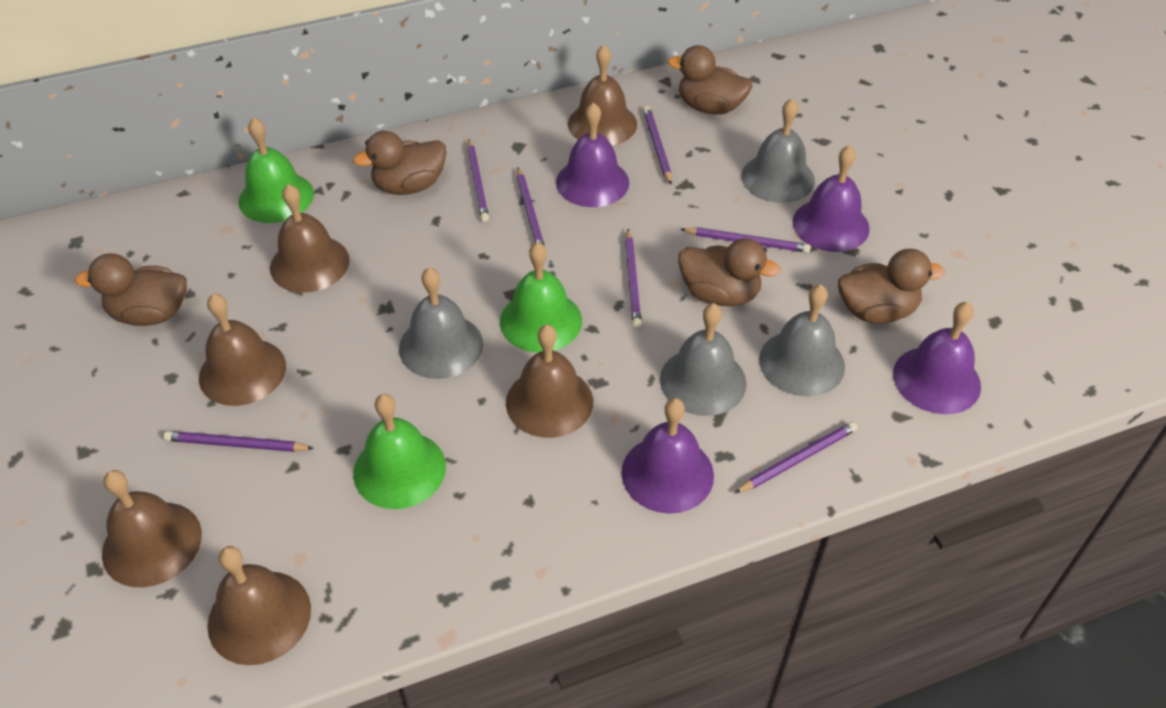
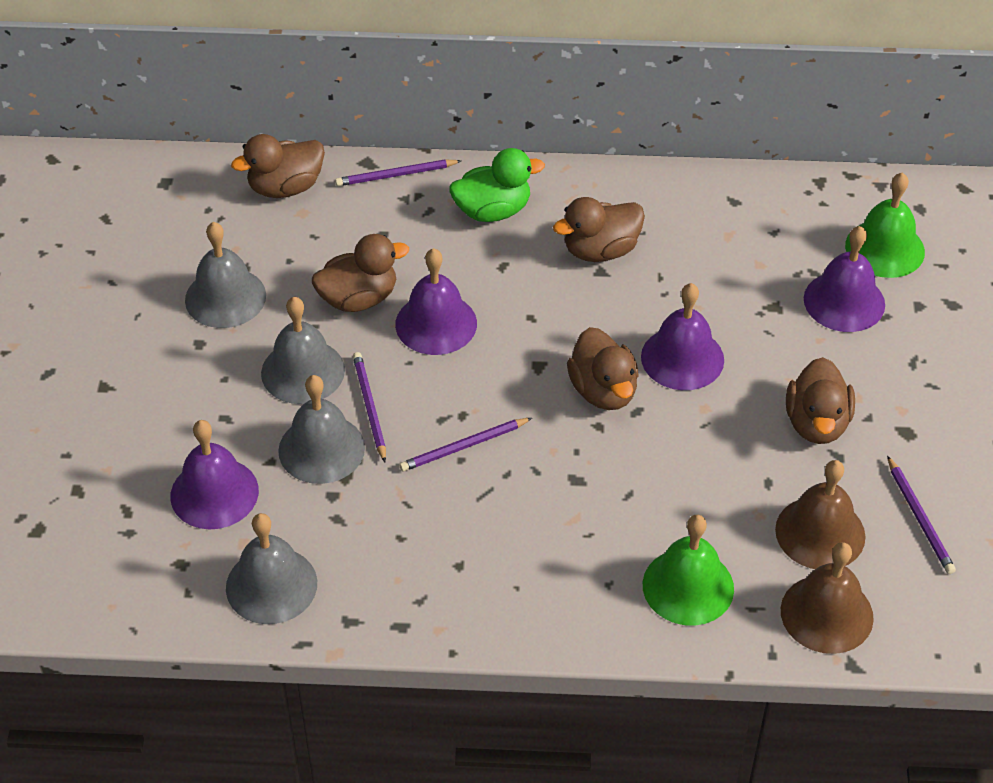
brown bell: 6 -> 2
green bell: 3 -> 2
green duck: 0 -> 1
purple pencil: 7 -> 4

